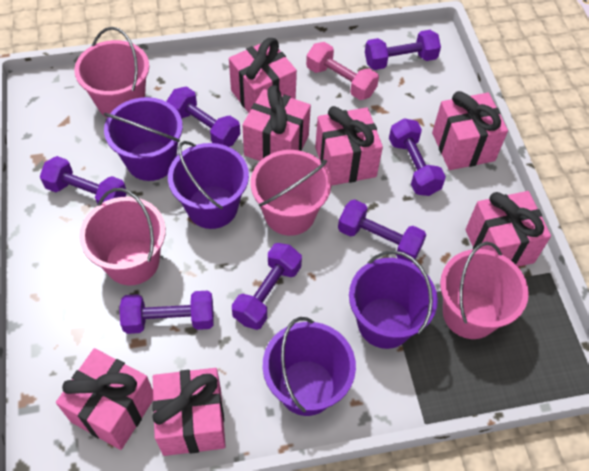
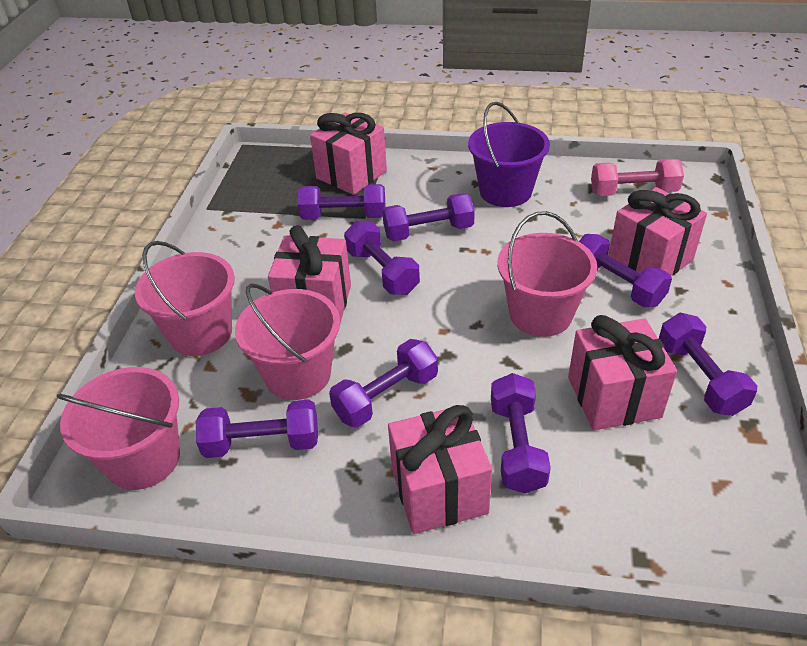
pink gift: 7 -> 5
purple bucket: 4 -> 1
purple dumbbell: 7 -> 8

